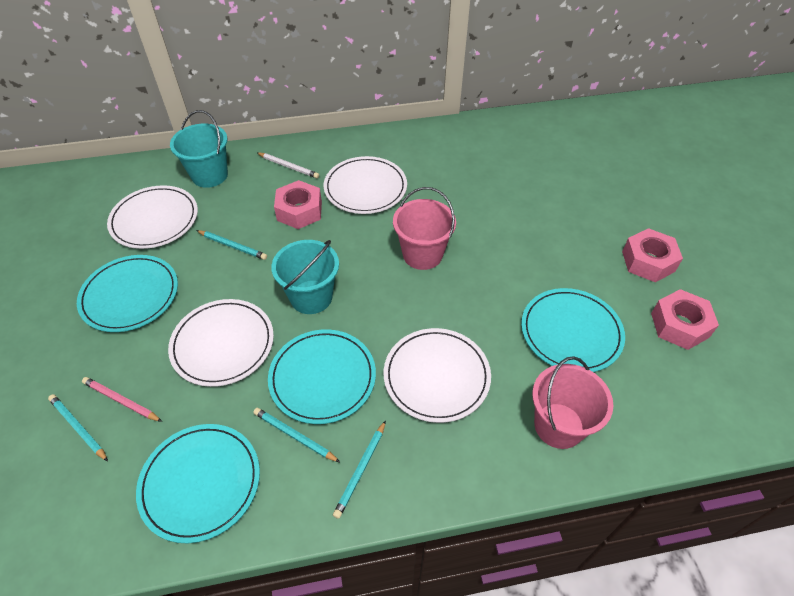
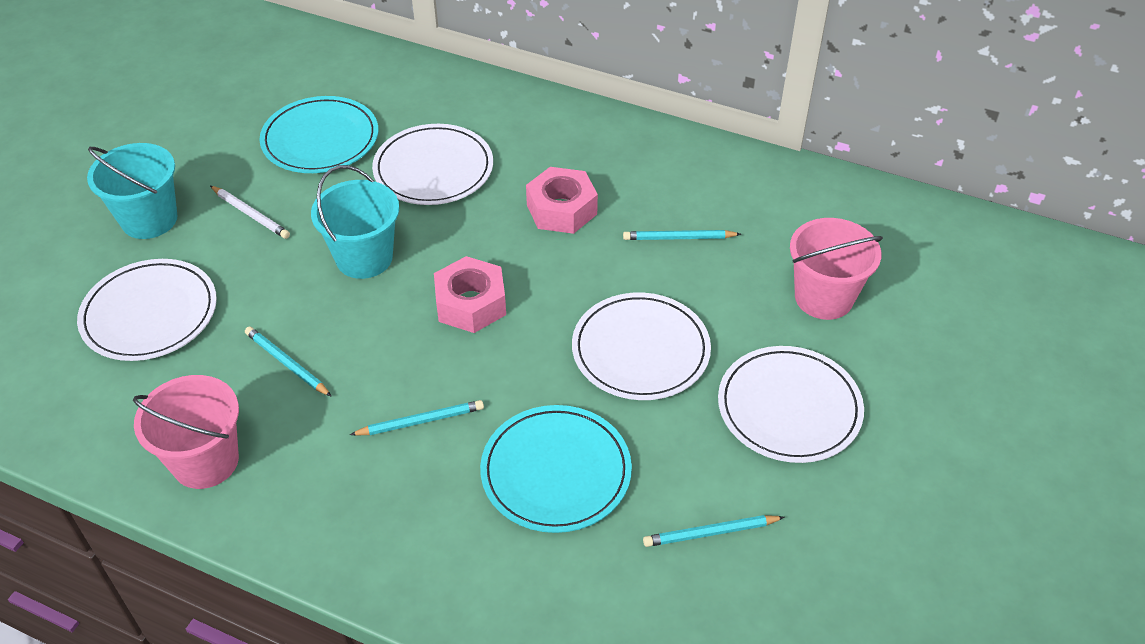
pink nut: 3 -> 2
pink pencil: 1 -> 0
turquoise plate: 4 -> 2

